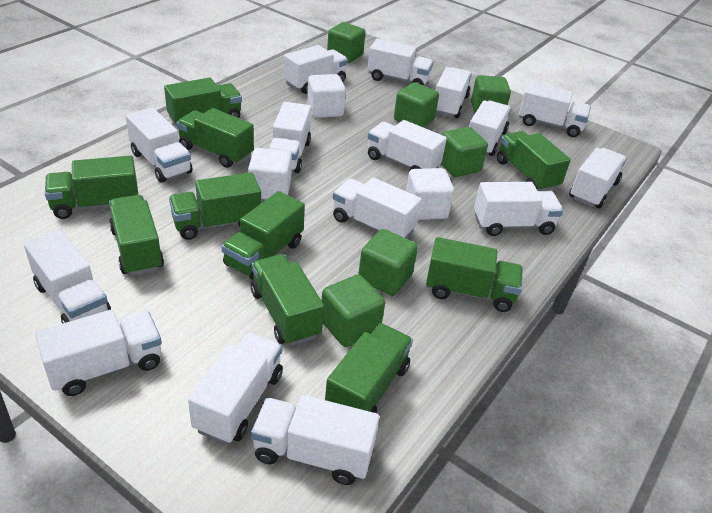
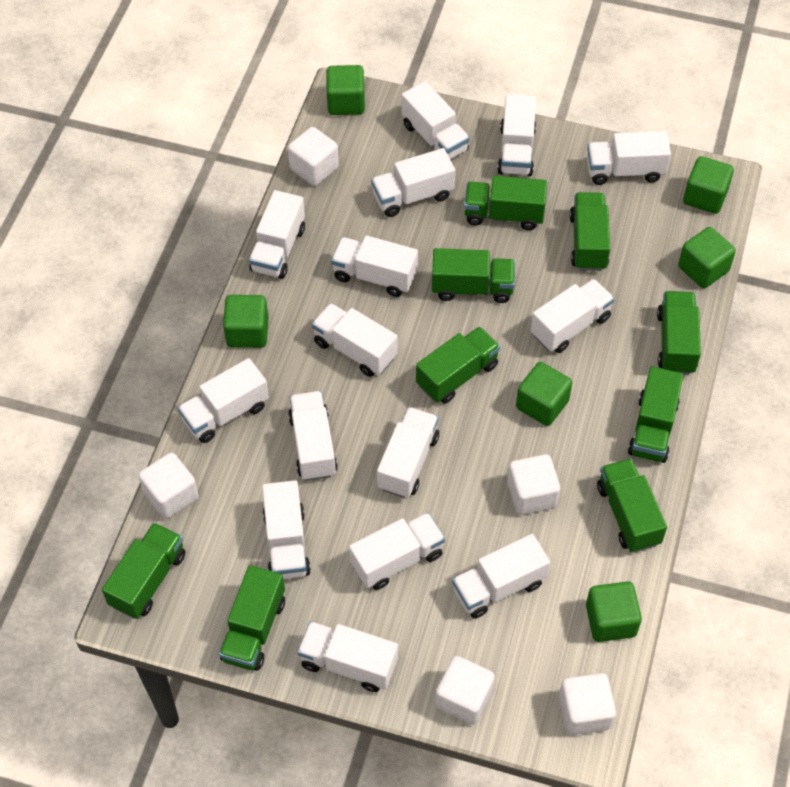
green truck: 10 -> 9
white cube: 3 -> 5

